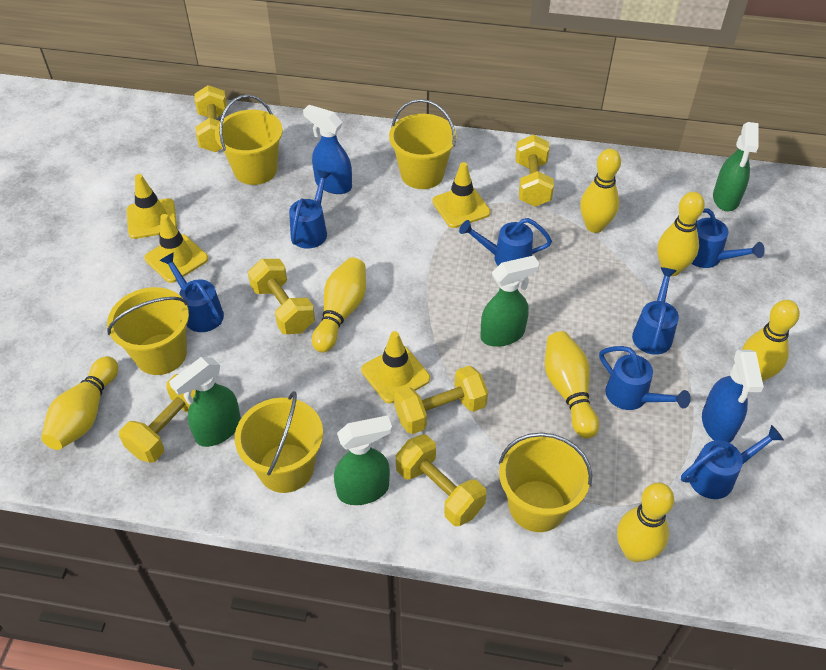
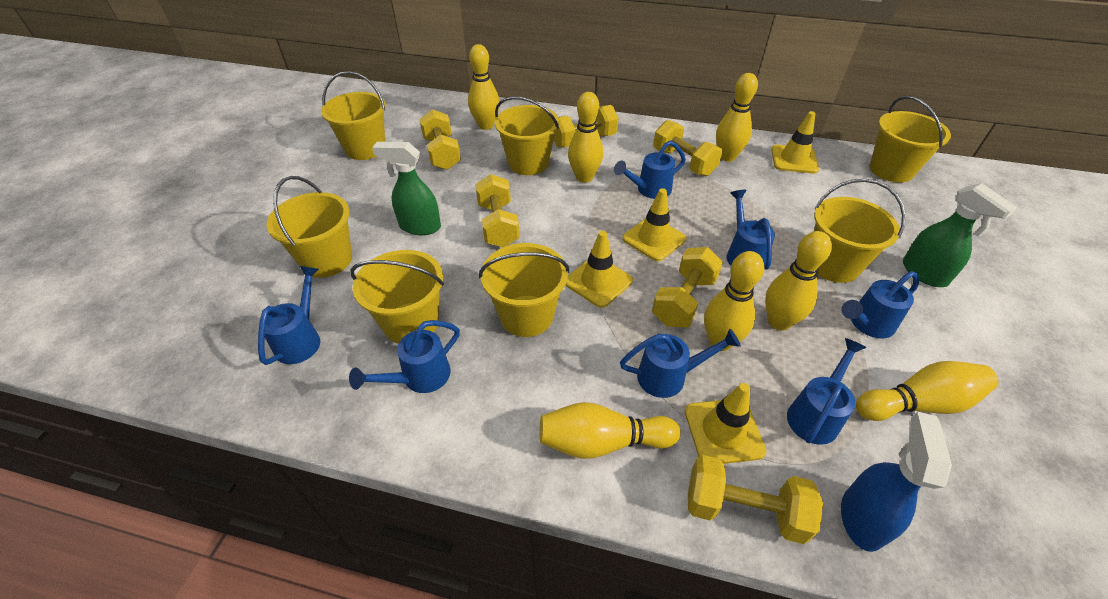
blue spray bottle: 2 -> 1
green spray bottle: 4 -> 2
yellow bucket: 5 -> 7

